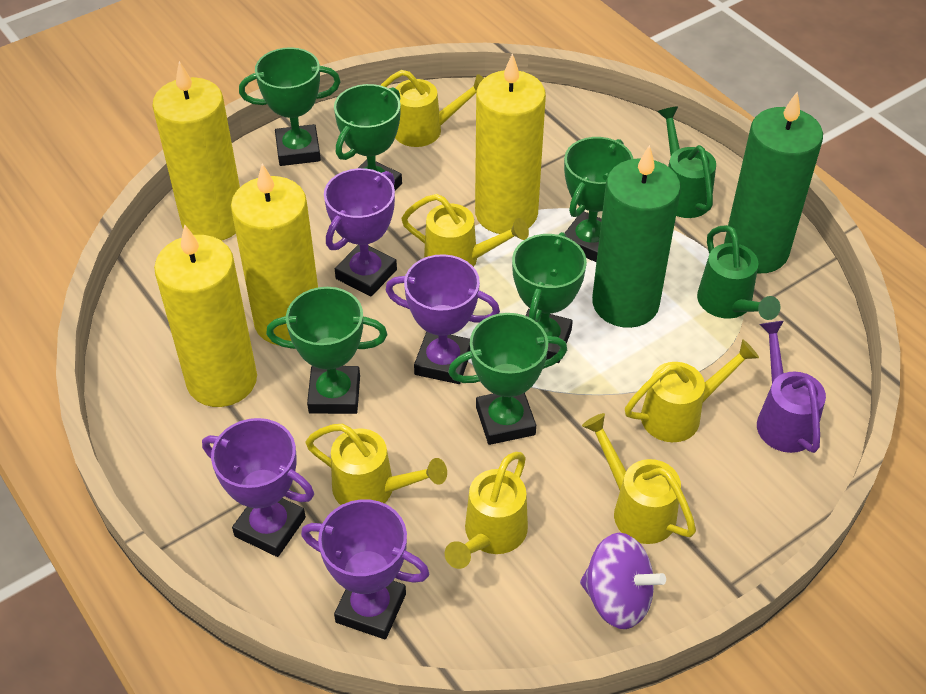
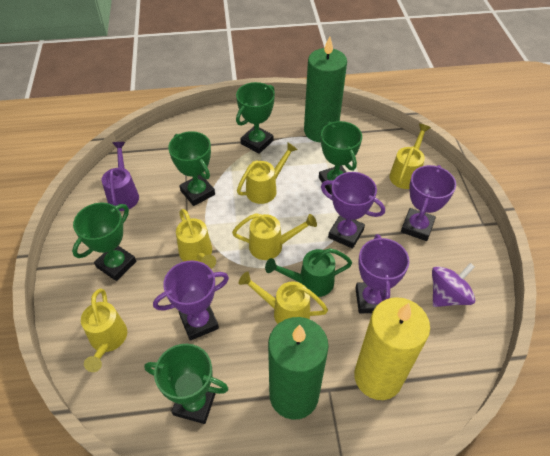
green trophy: 6 -> 5
green watering can: 2 -> 1
yellow candle: 4 -> 1

